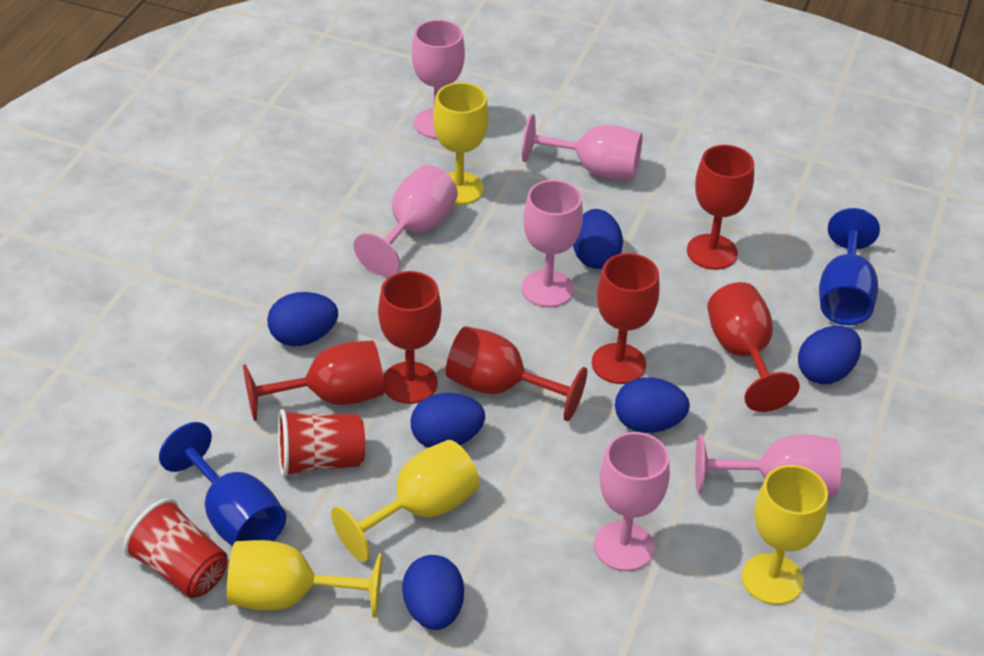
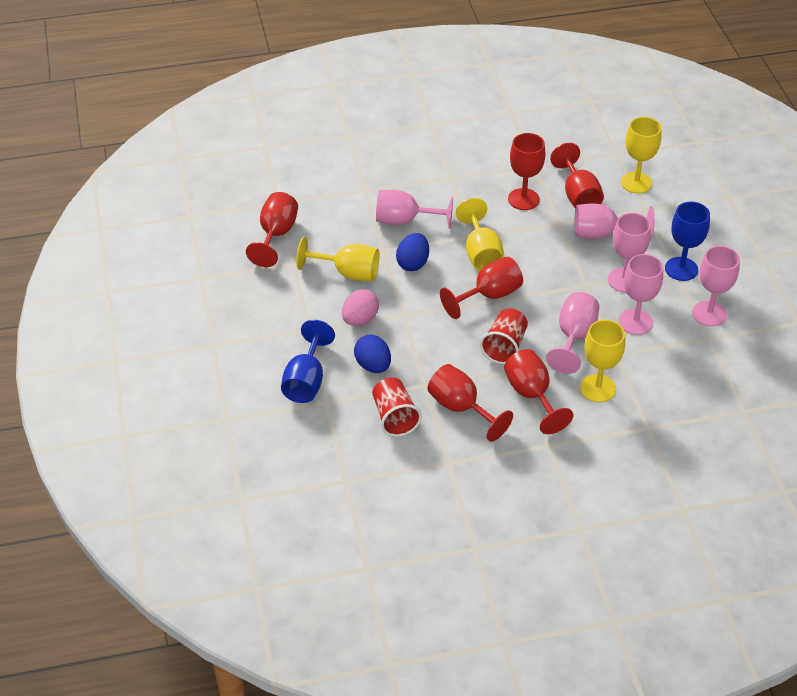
blue egg: 6 -> 2
pink egg: 0 -> 1

